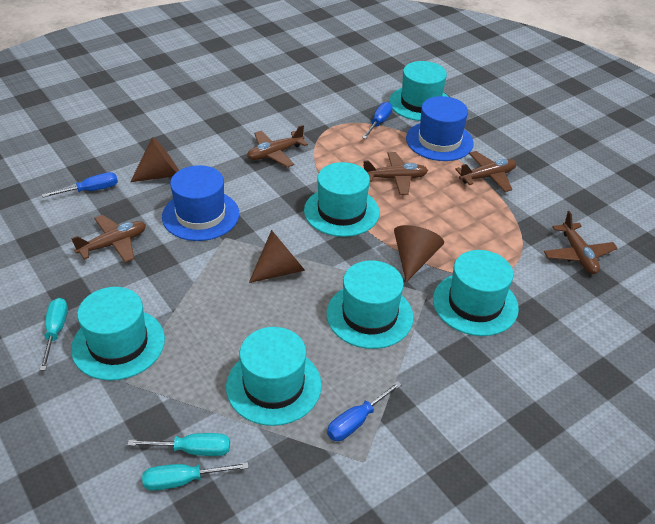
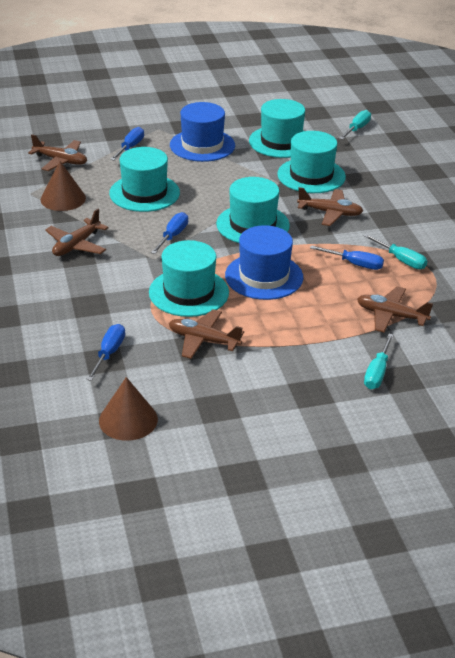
blue screwdriver: 3 -> 4
brown cone: 3 -> 2
turquoise hat: 6 -> 5

